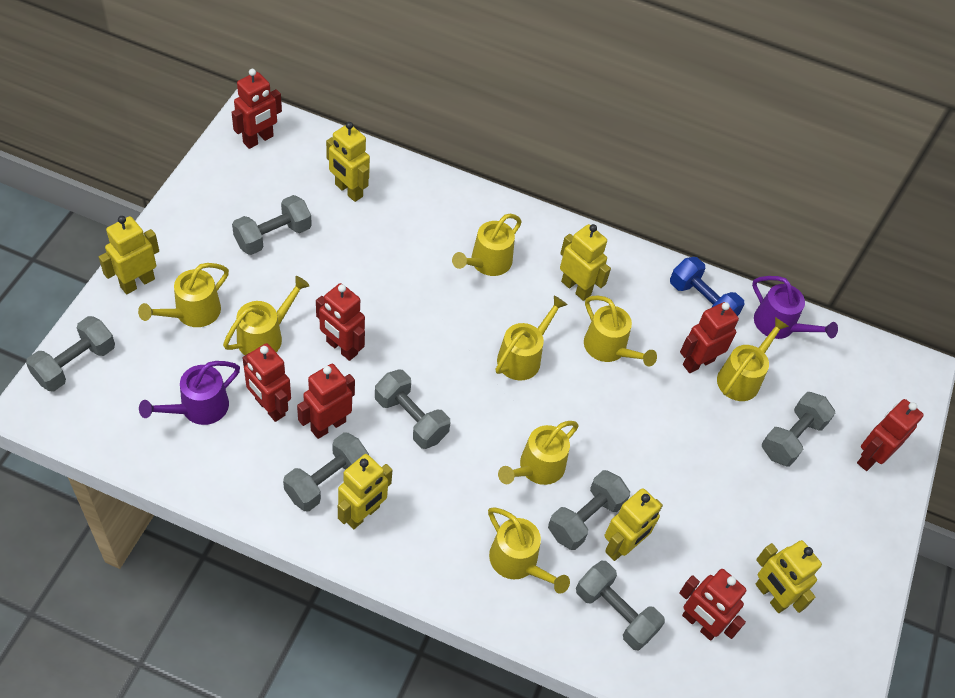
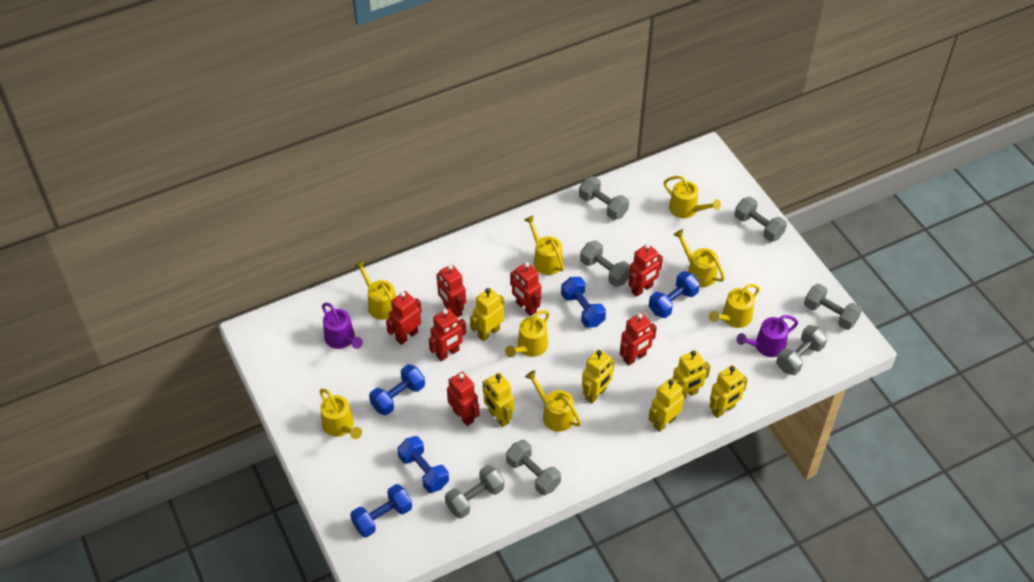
blue dumbbell: 1 -> 5

